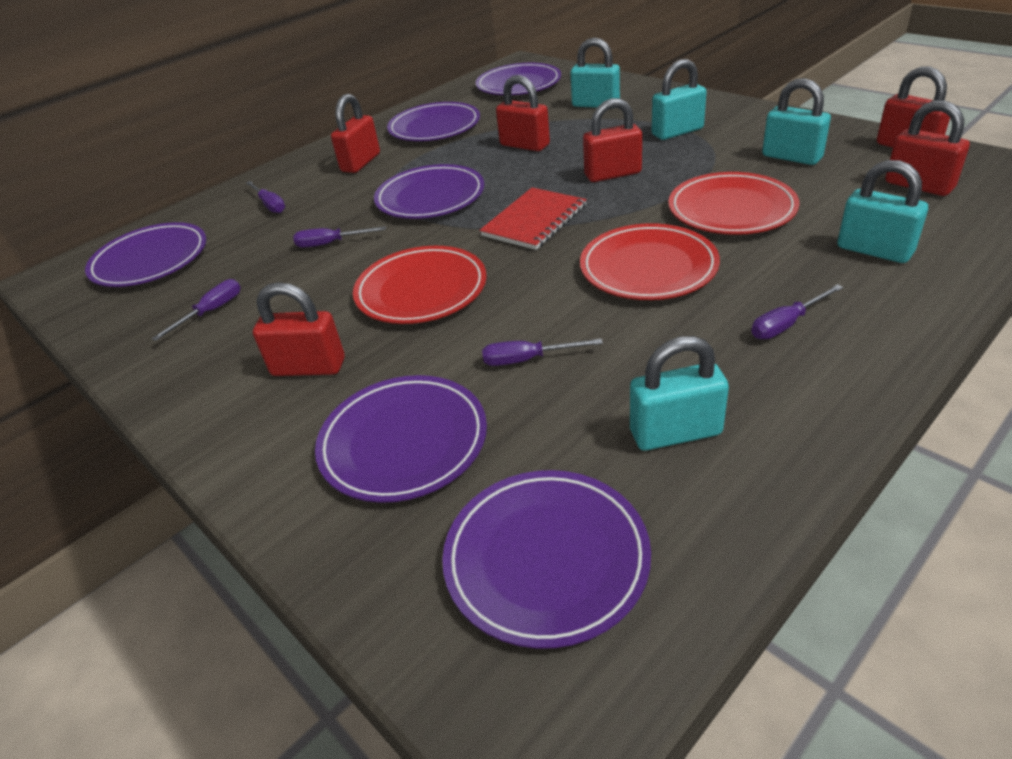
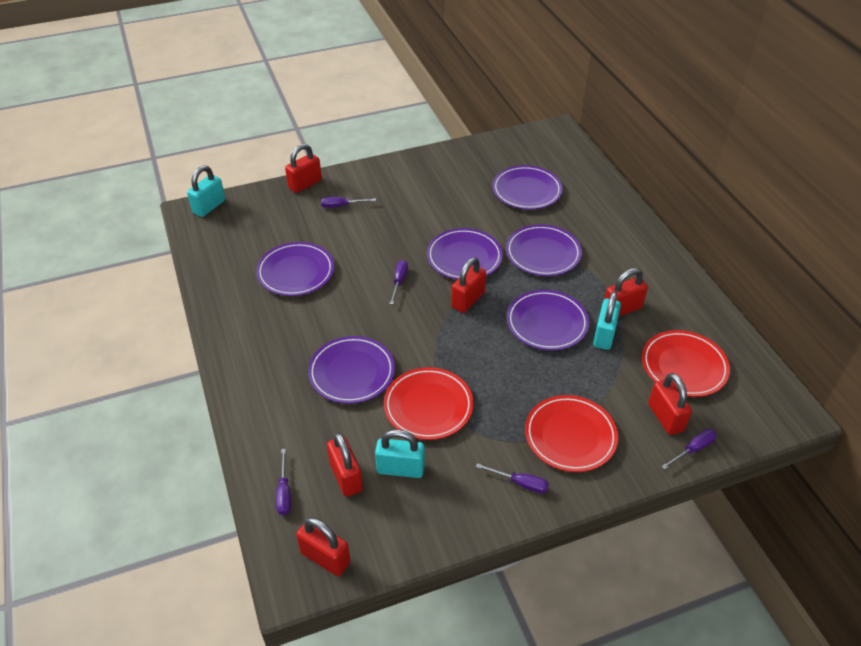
red notebook: 1 -> 0
turquoise padlock: 5 -> 3

